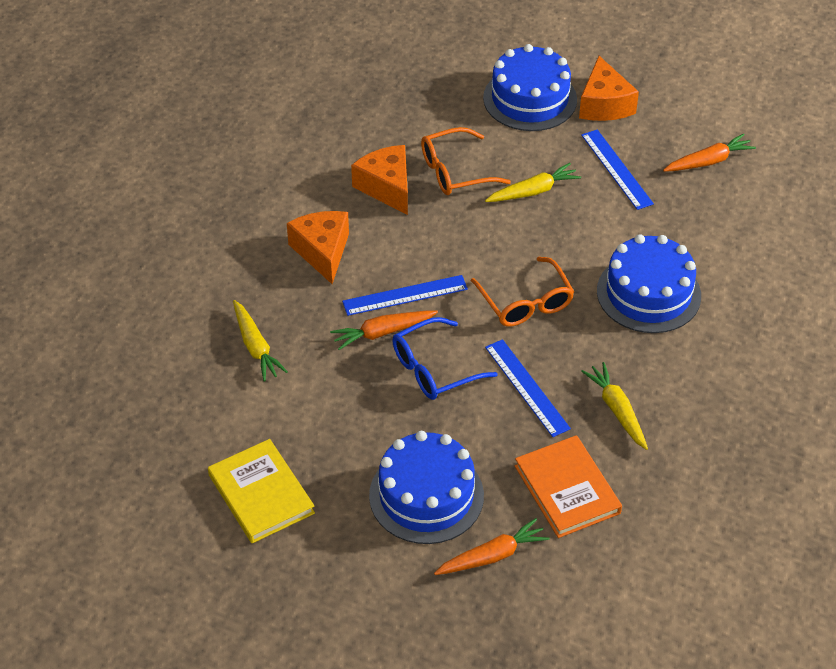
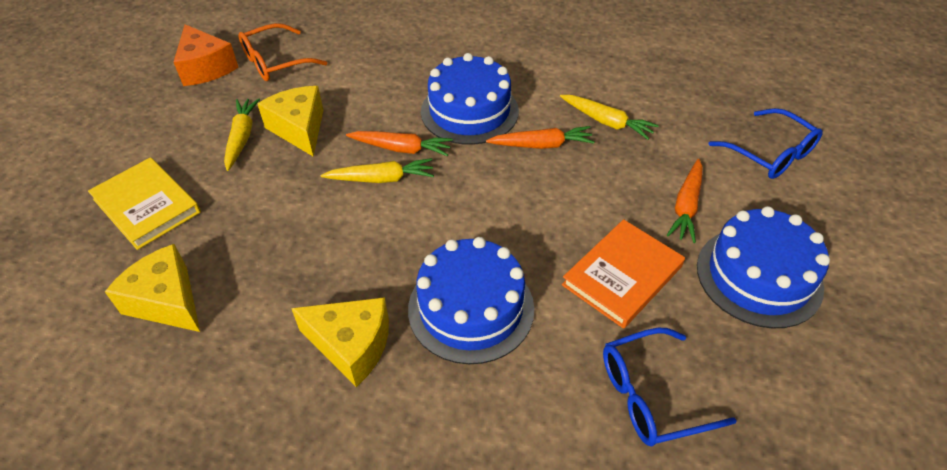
blue glasses: 1 -> 2
blue ruler: 3 -> 0
orange cheese: 3 -> 1
orange glasses: 2 -> 1
yellow cheese: 0 -> 3

